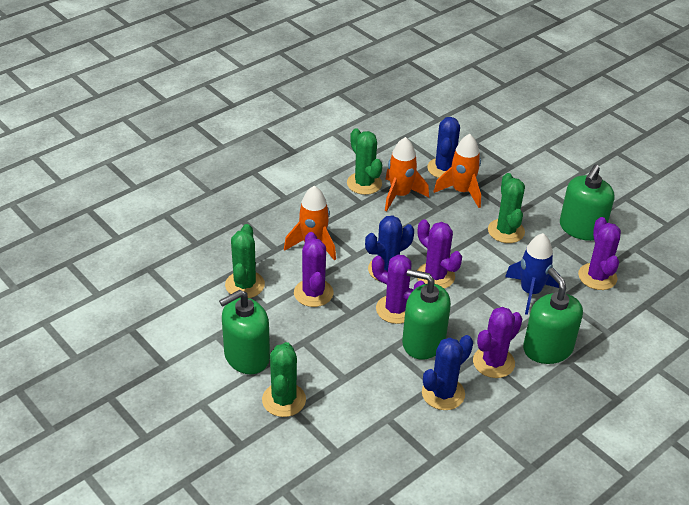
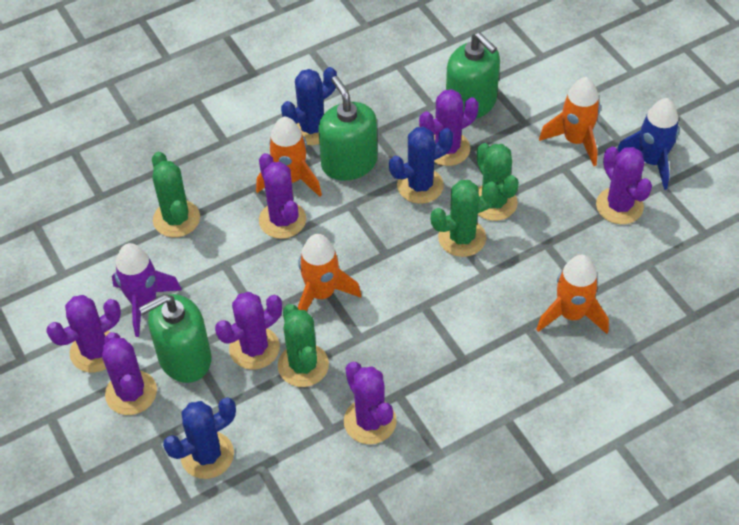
green soap dispenser: 4 -> 3
orange rocket: 3 -> 4
purple cactus: 5 -> 7
purple rocket: 0 -> 1

